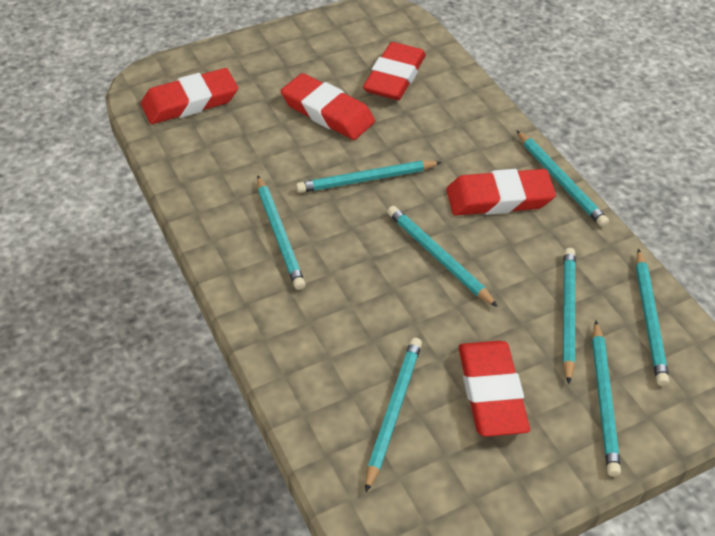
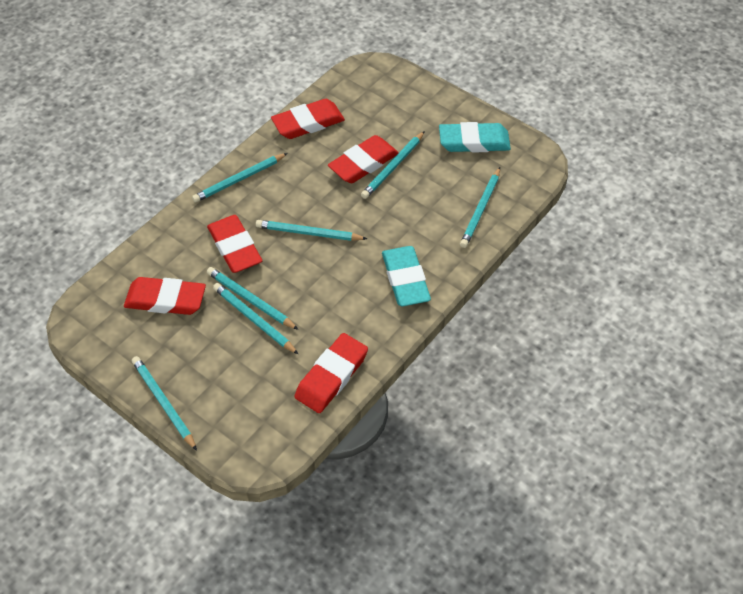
turquoise eraser: 0 -> 2
turquoise pencil: 8 -> 7

